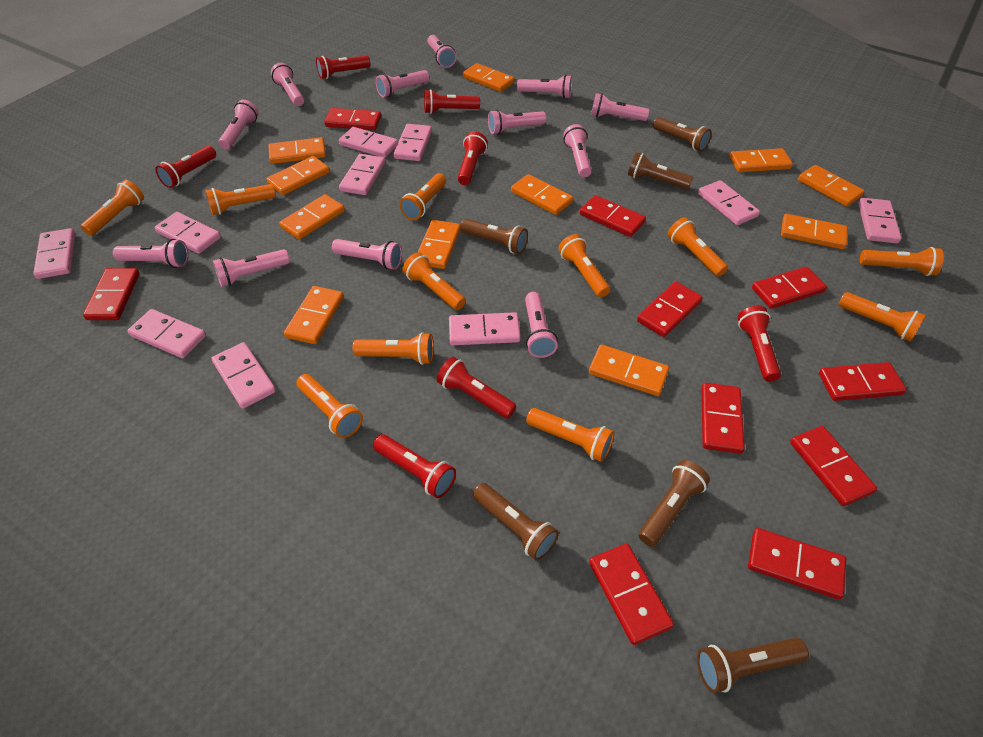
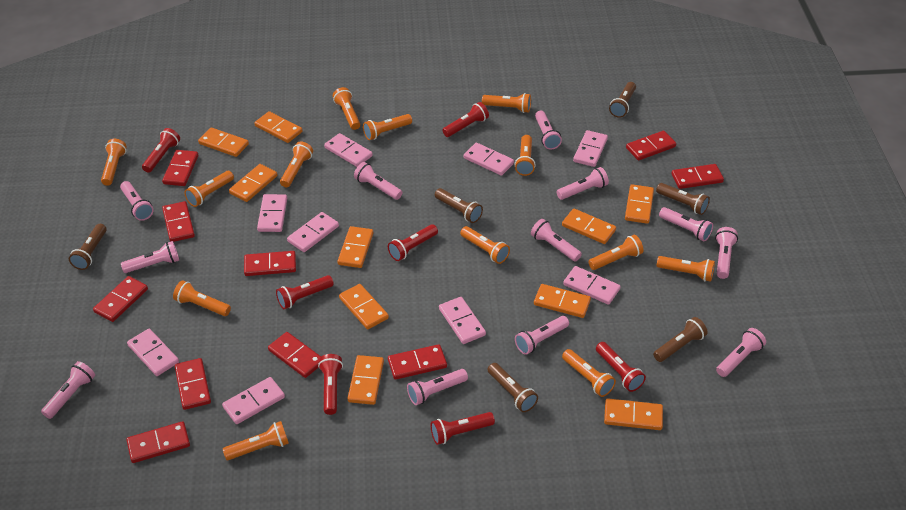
orange domino: 11 -> 10
orange flashlight: 11 -> 13
pink domino: 10 -> 9

